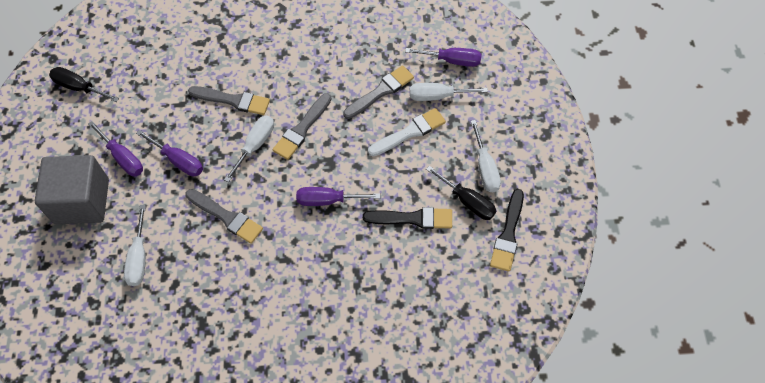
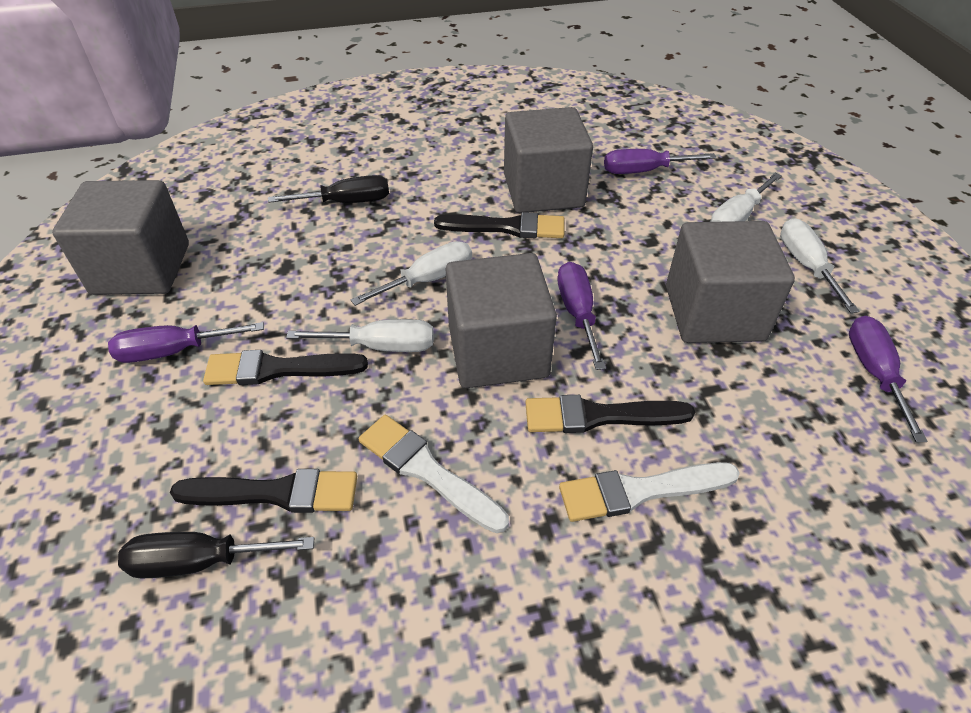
black brush: 2 -> 4
grey brush: 4 -> 0
grey cube: 1 -> 4
white brush: 1 -> 2

